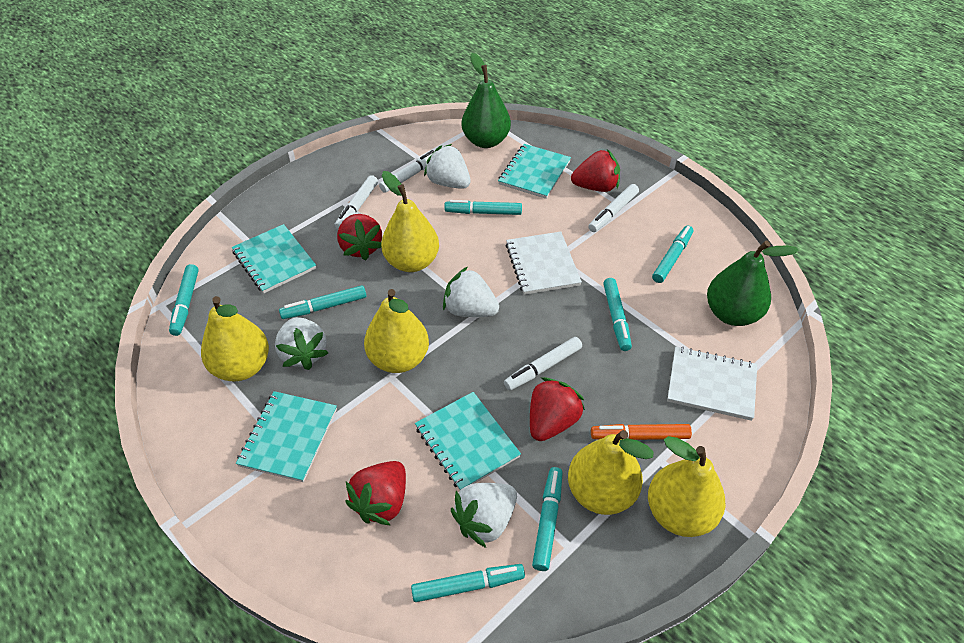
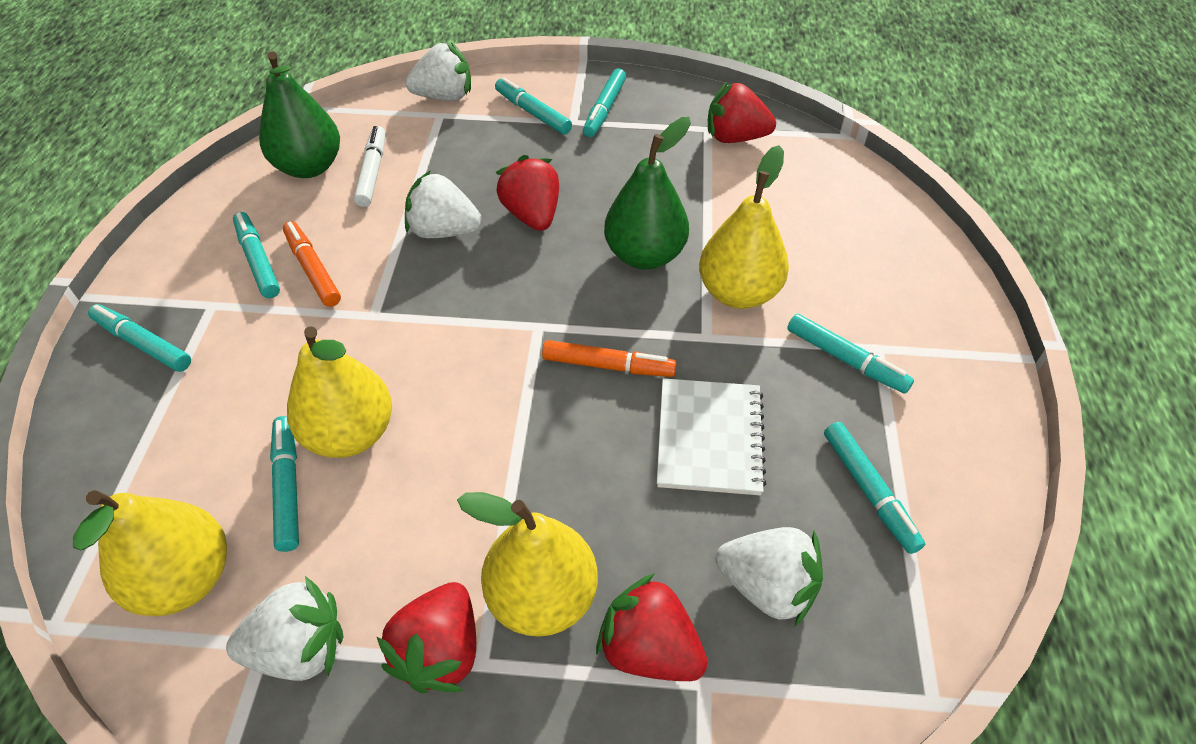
orange marker: 1 -> 2
turquoise notebook: 4 -> 0
white marker: 4 -> 1
white notebook: 2 -> 1
yellow pear: 5 -> 4

